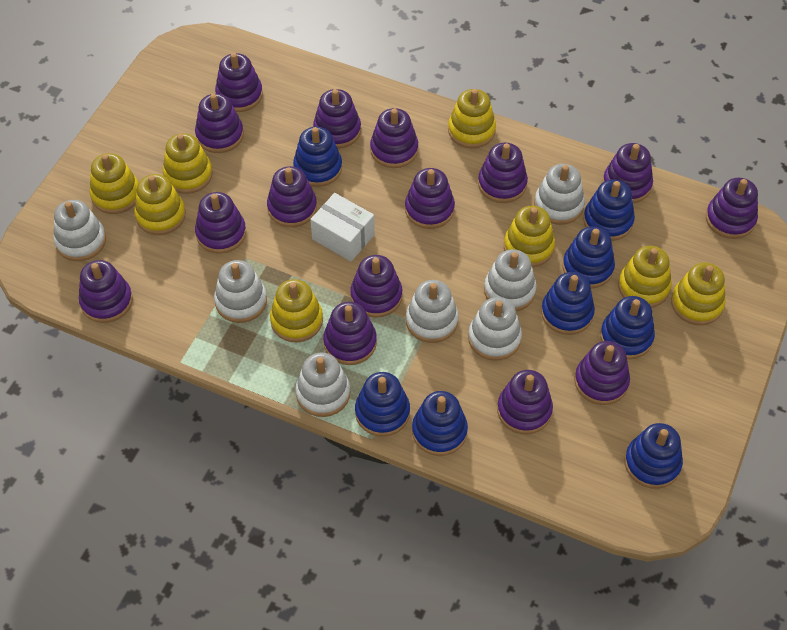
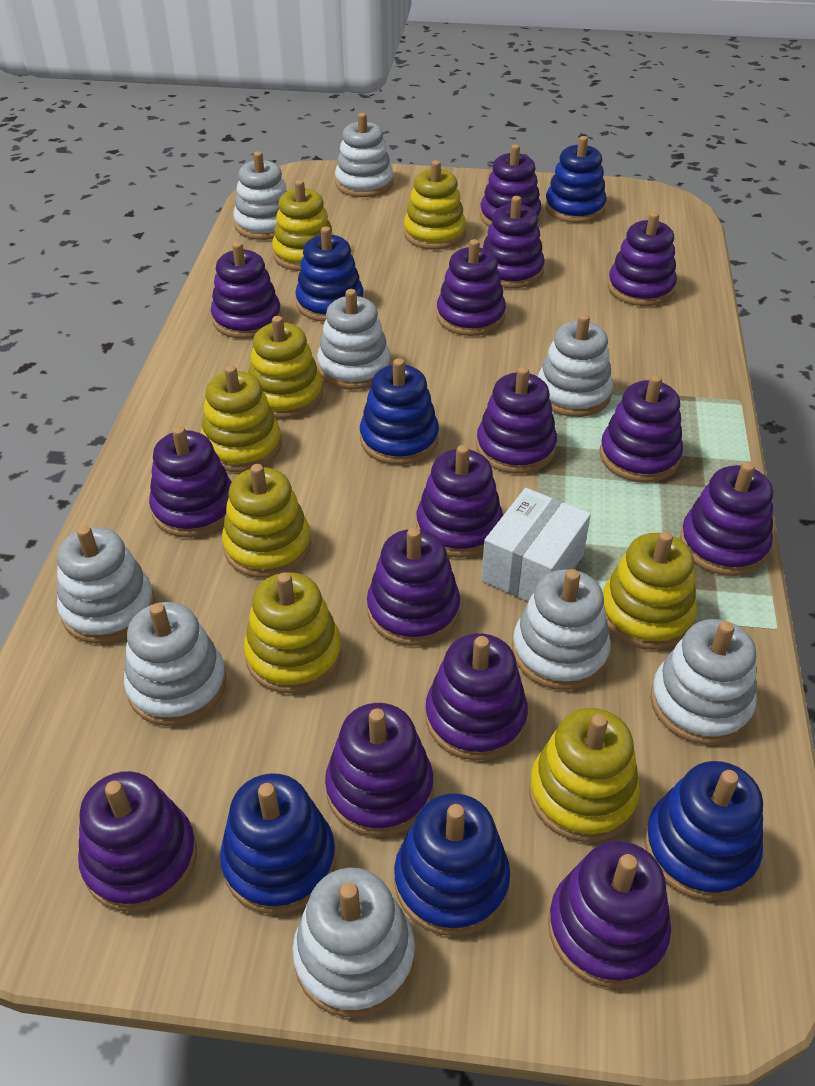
blue stacking toy: 8 -> 6
white stacking toy: 7 -> 9

